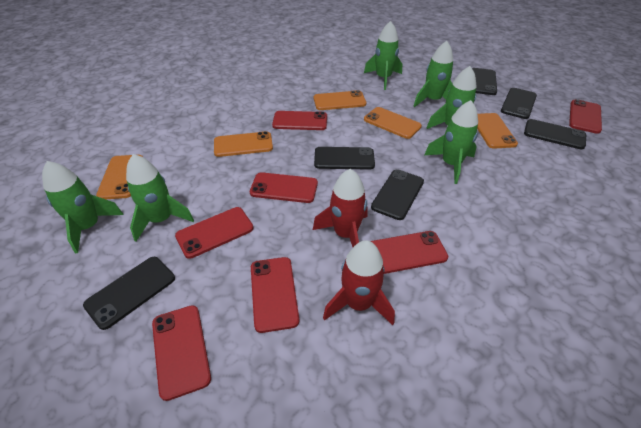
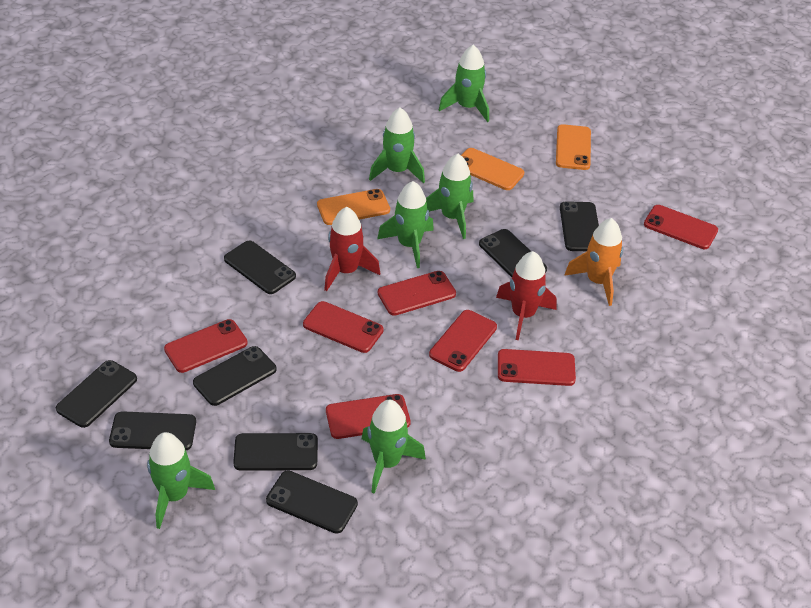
black phone: 6 -> 8
orange phone: 5 -> 3
orange rocket: 0 -> 1

